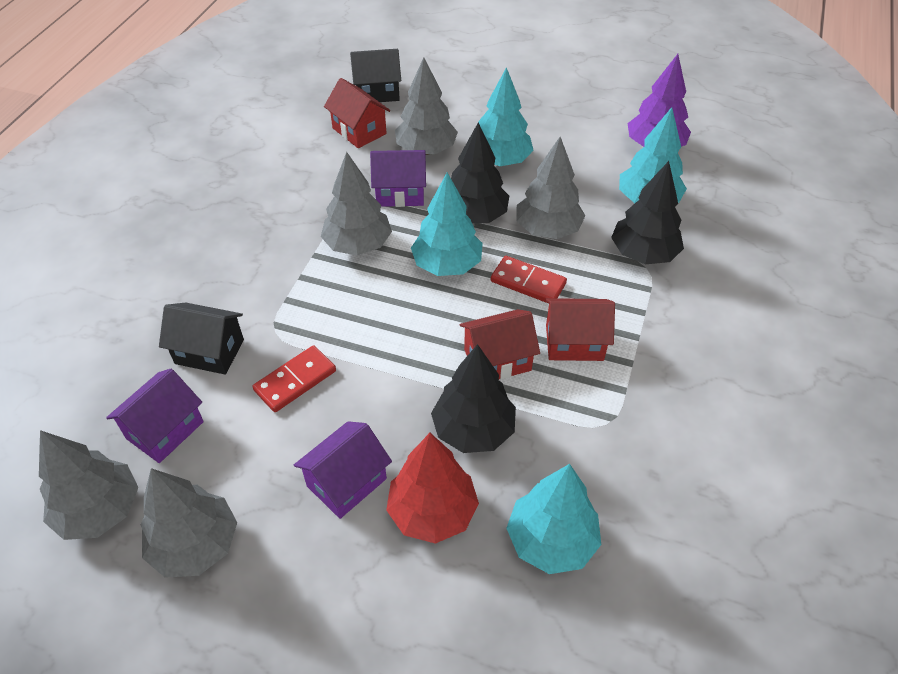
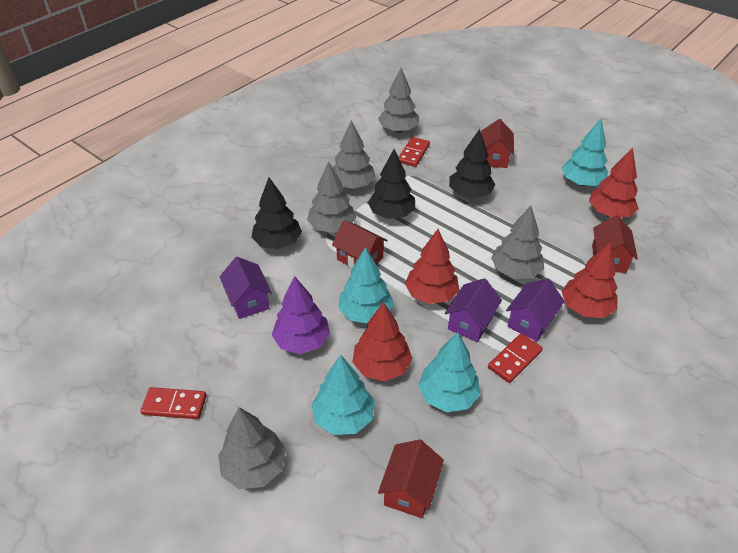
black house: 2 -> 0
red domino: 2 -> 3
red house: 3 -> 4
red tree: 1 -> 4

